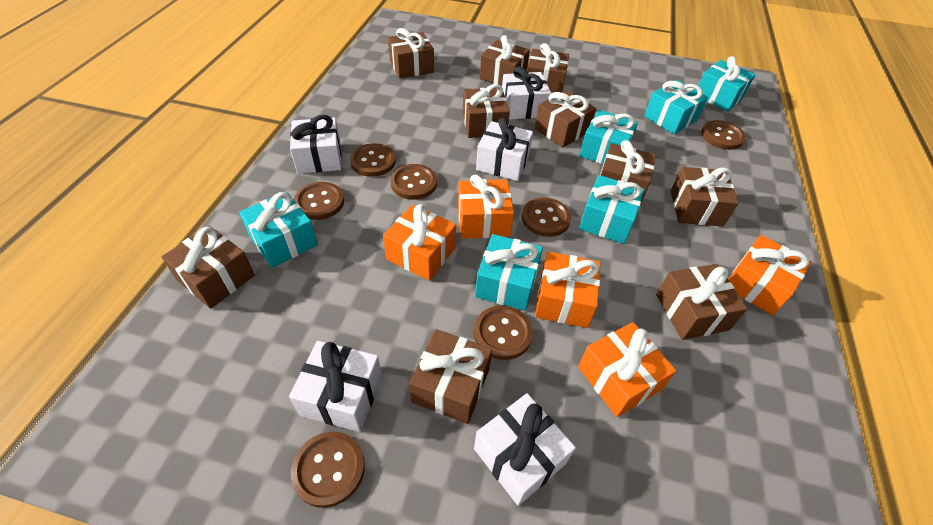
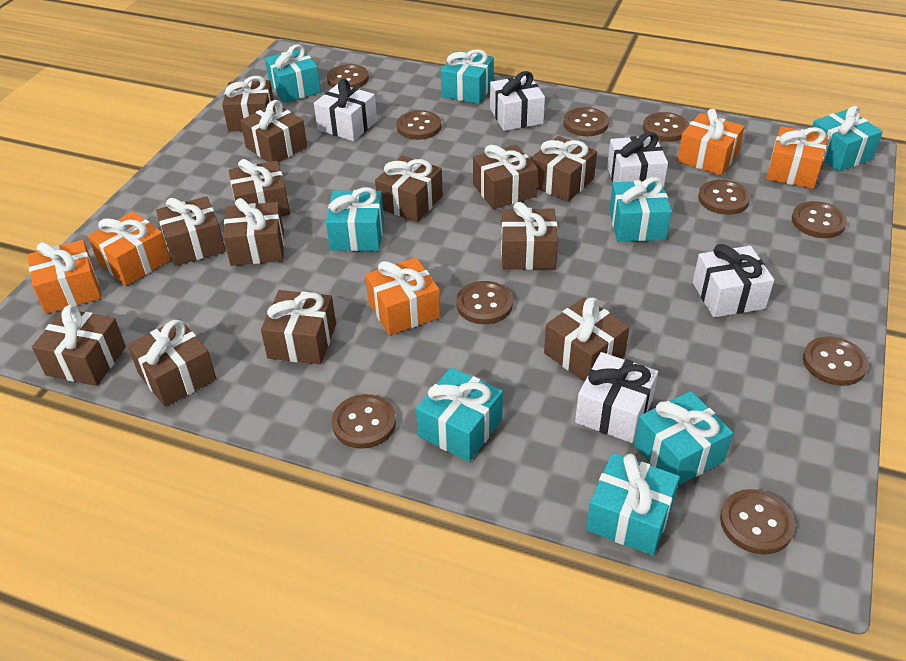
brown button: 7 -> 10
brown gift: 10 -> 13
turquoise gift: 6 -> 8

